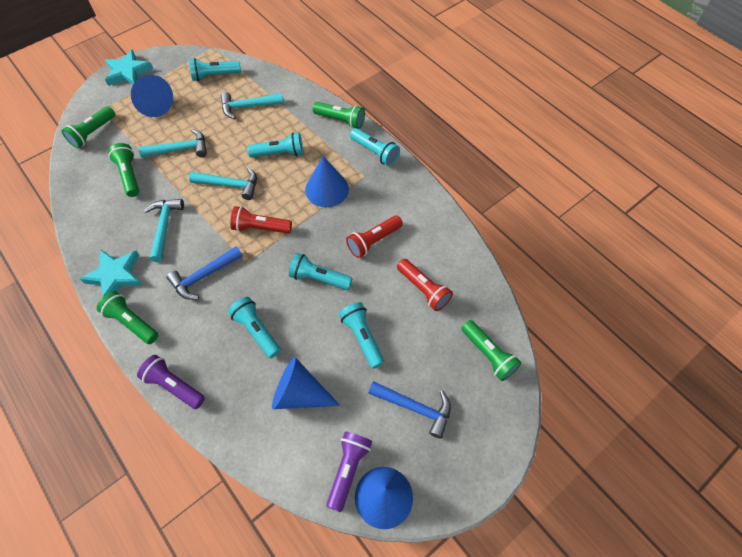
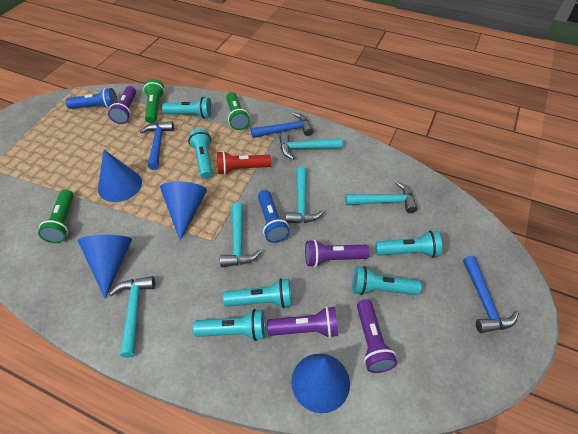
blue flashlight: 0 -> 2
blue hammer: 2 -> 3
green flashlight: 5 -> 3
purple flashlight: 2 -> 4
red flashlight: 3 -> 1
turquoise hammer: 4 -> 5
turquoise star: 2 -> 0

